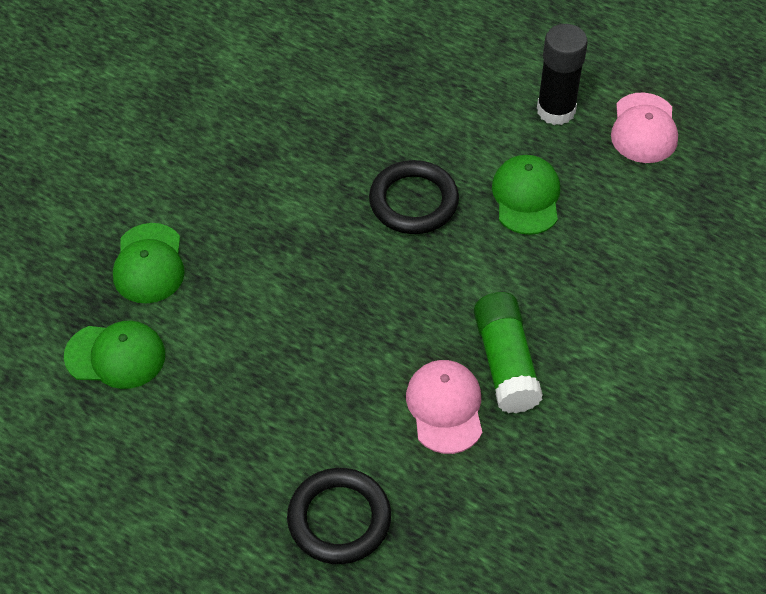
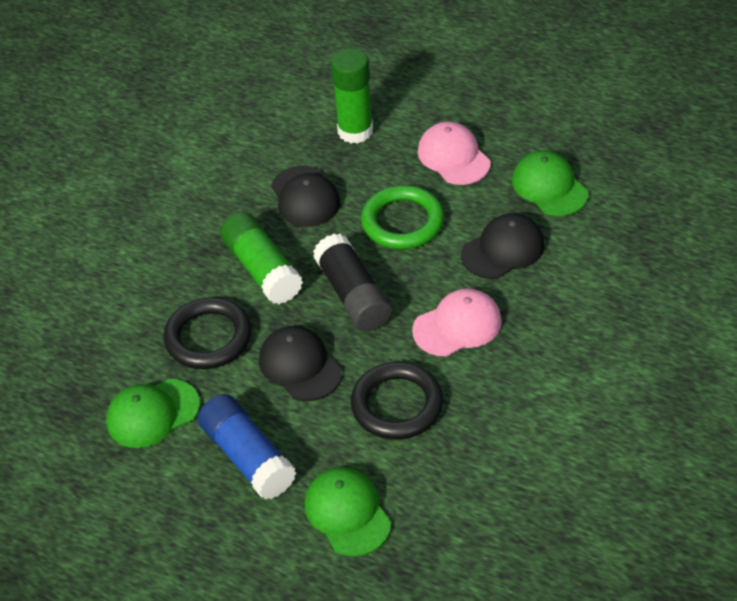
black cap: 0 -> 3
blue glue stick: 0 -> 1
green glue stick: 1 -> 2
green ring: 0 -> 1

